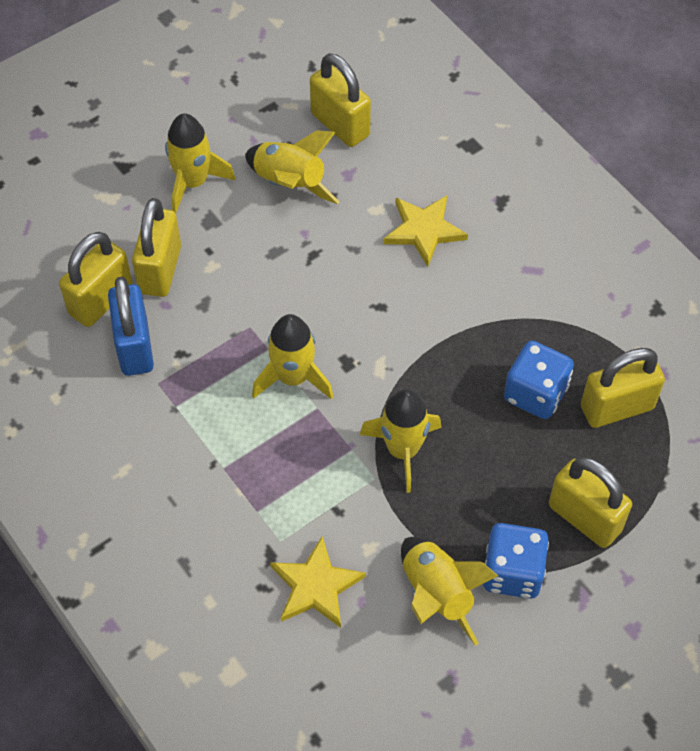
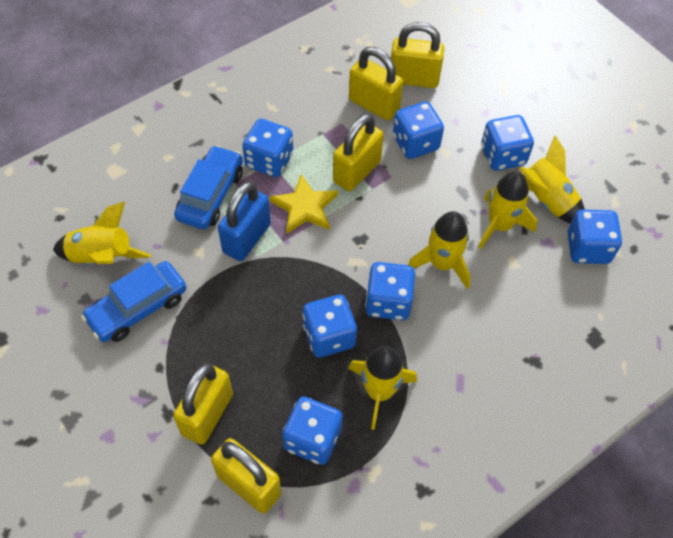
blue car: 0 -> 2
blue dice: 2 -> 7
yellow star: 2 -> 1

